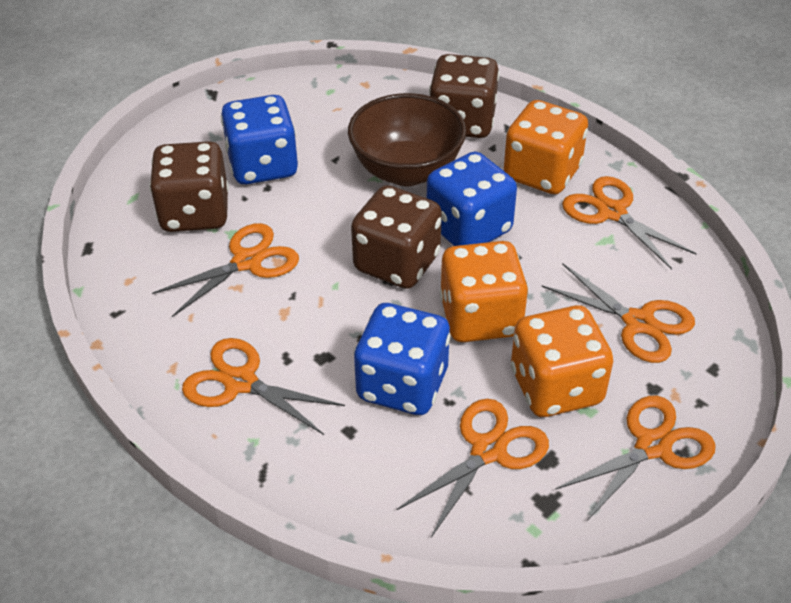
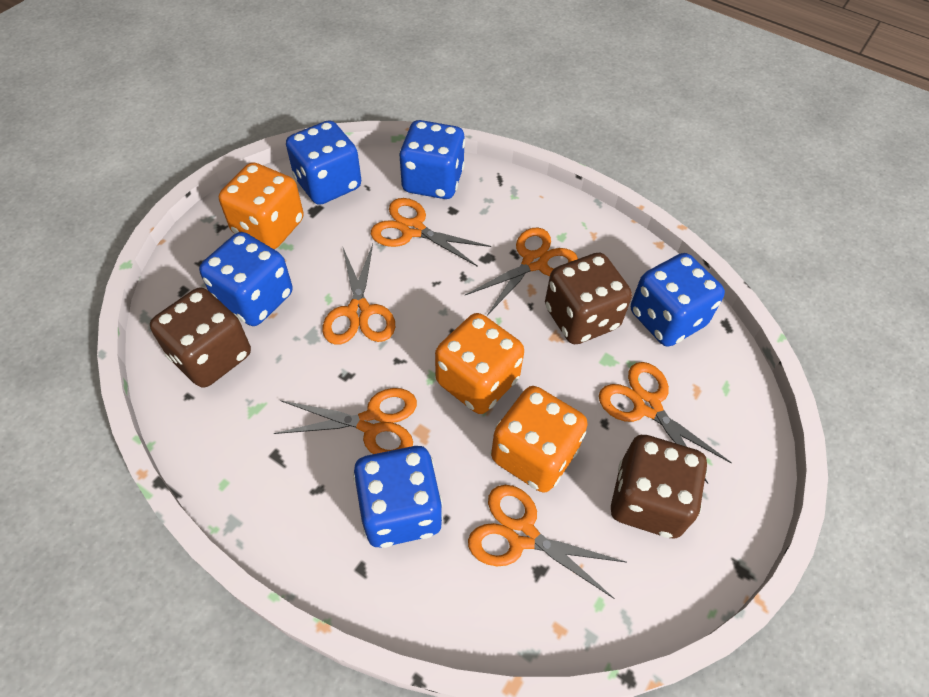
blue dice: 3 -> 5
brown bowl: 1 -> 0

